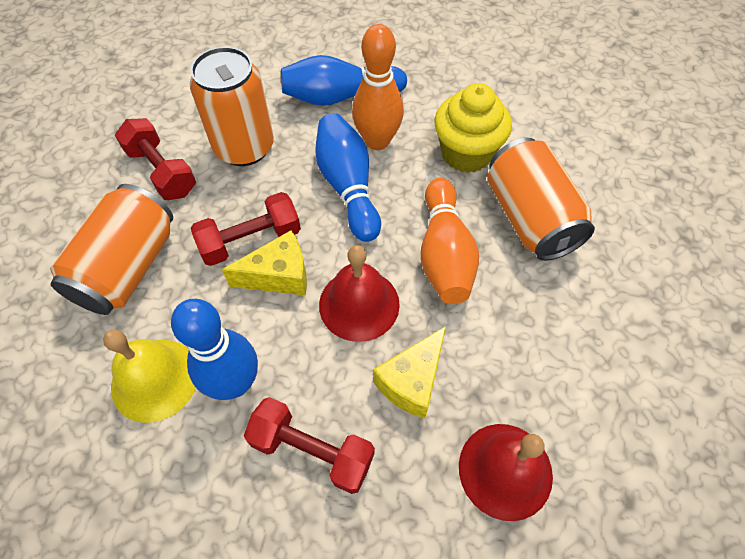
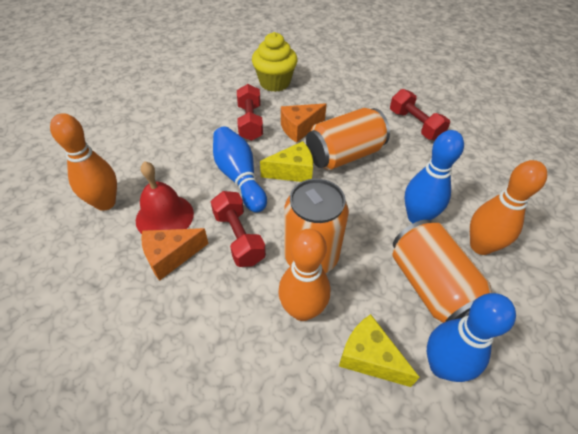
orange bowling pin: 2 -> 3
orange cheese: 0 -> 2
red bell: 2 -> 1
yellow bell: 1 -> 0

